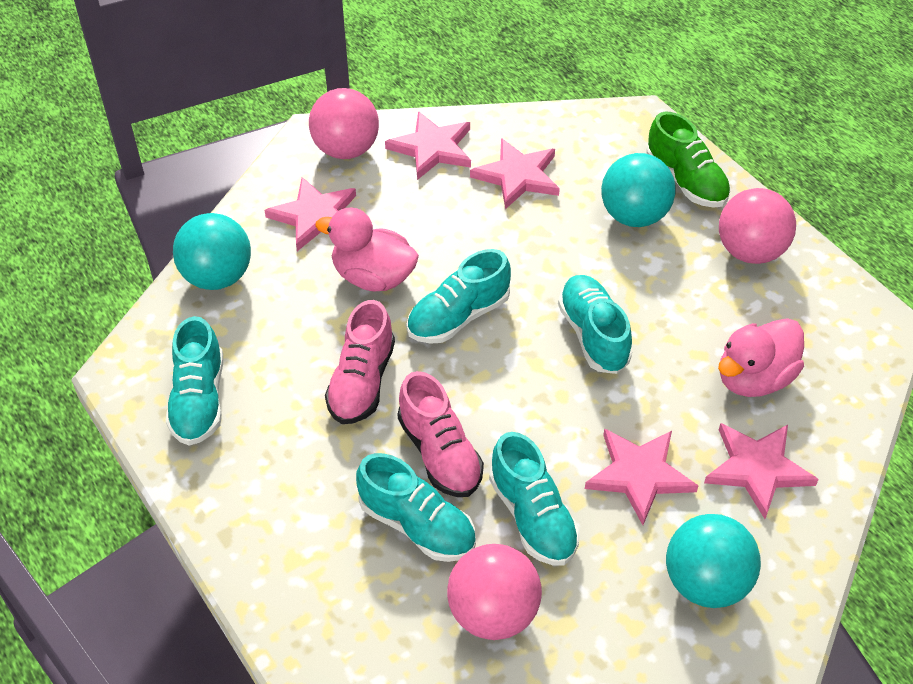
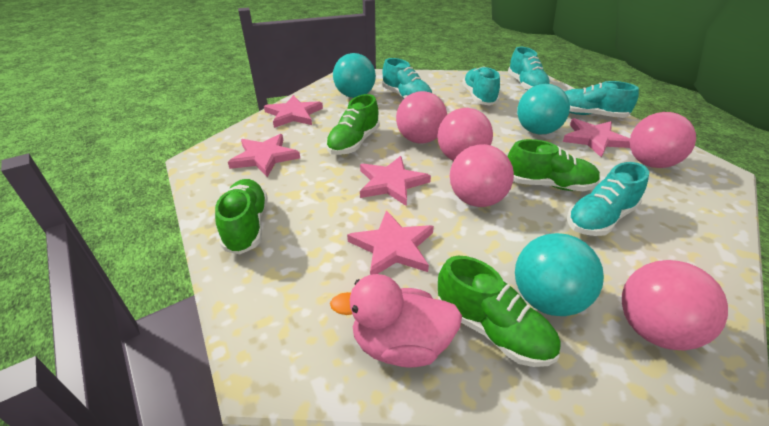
green shoe: 1 -> 4
pink ball: 3 -> 5
pink duck: 2 -> 1
pink shoe: 2 -> 0

